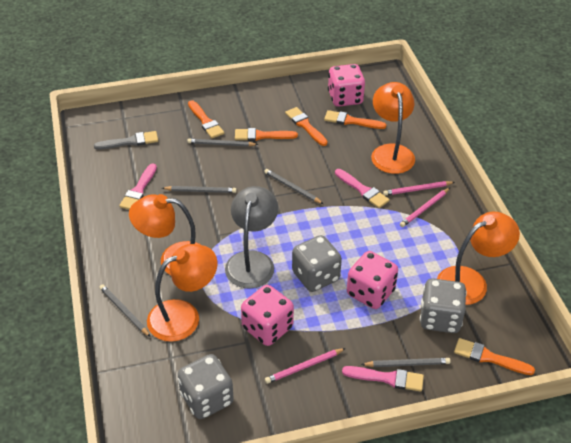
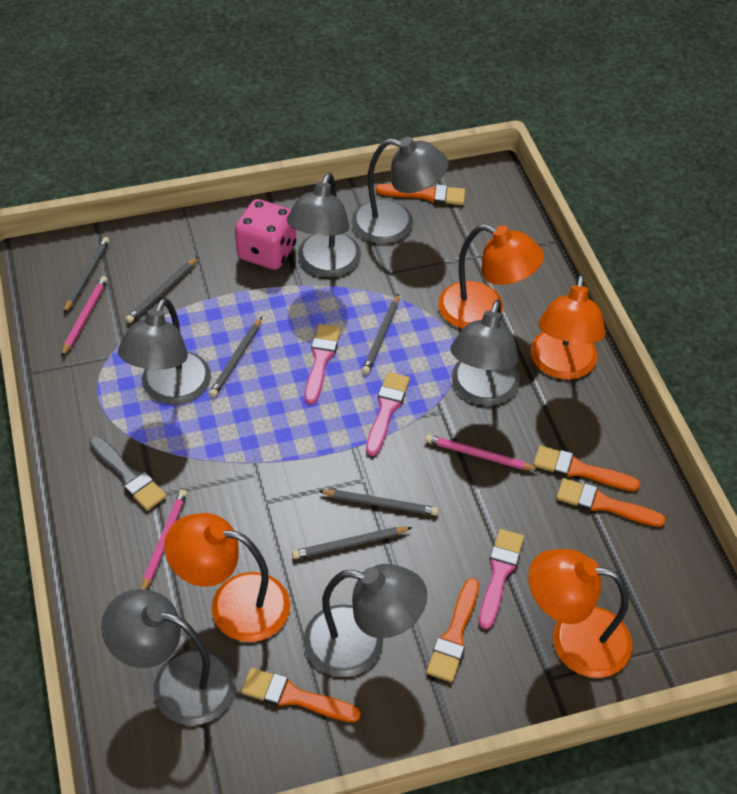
grey dice: 3 -> 0
grey lamp: 1 -> 6
grey pencil: 5 -> 6
pink dice: 3 -> 1

